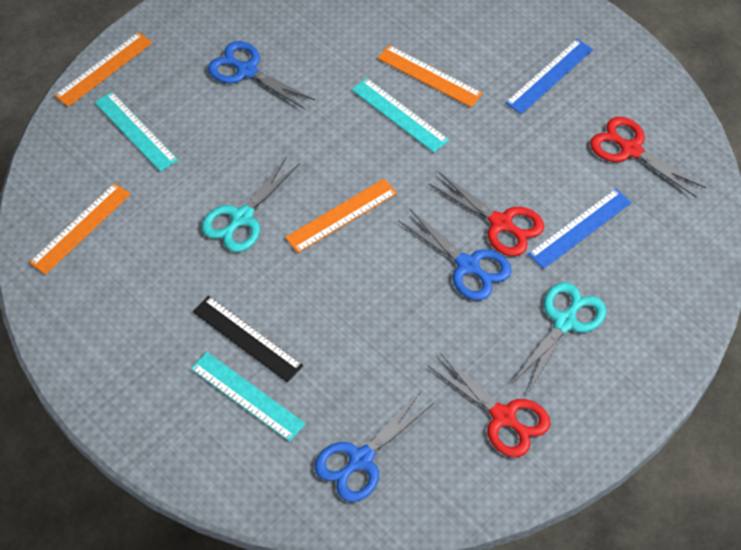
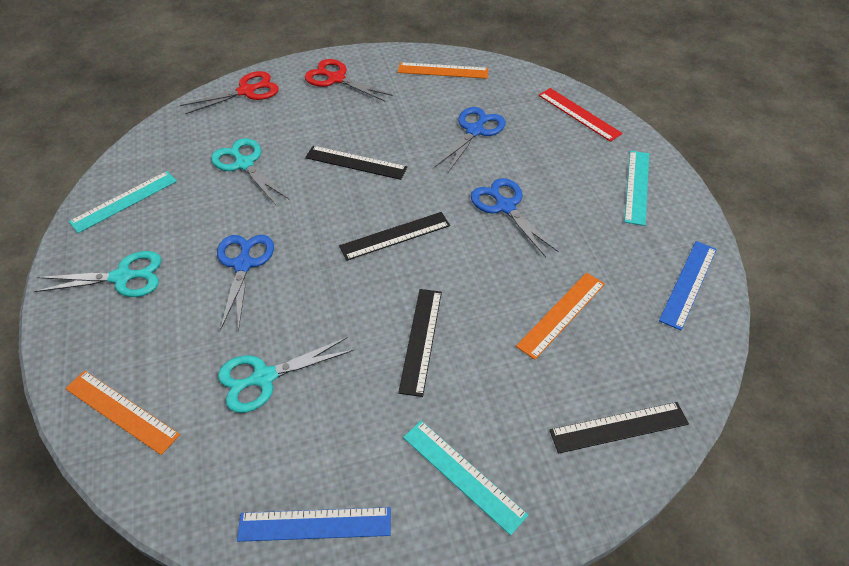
black ruler: 1 -> 4
orange ruler: 4 -> 3
red ruler: 0 -> 1
red scissors: 3 -> 2
turquoise scissors: 2 -> 3

